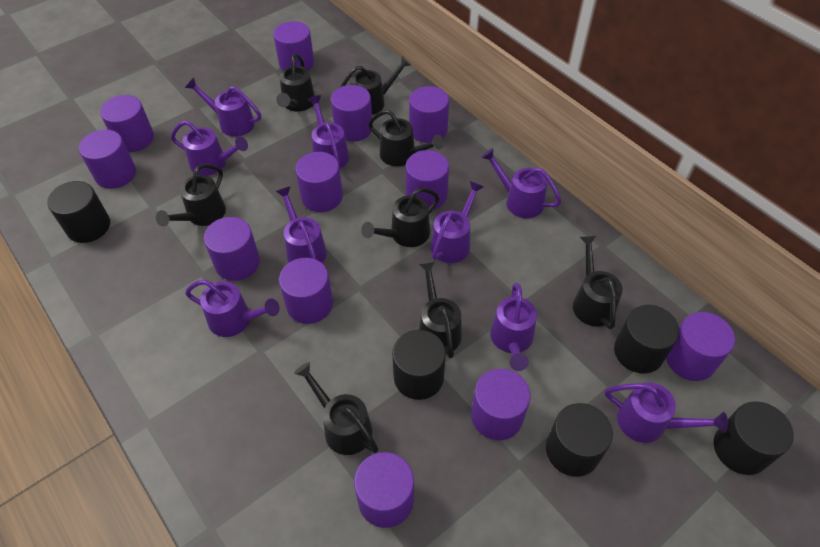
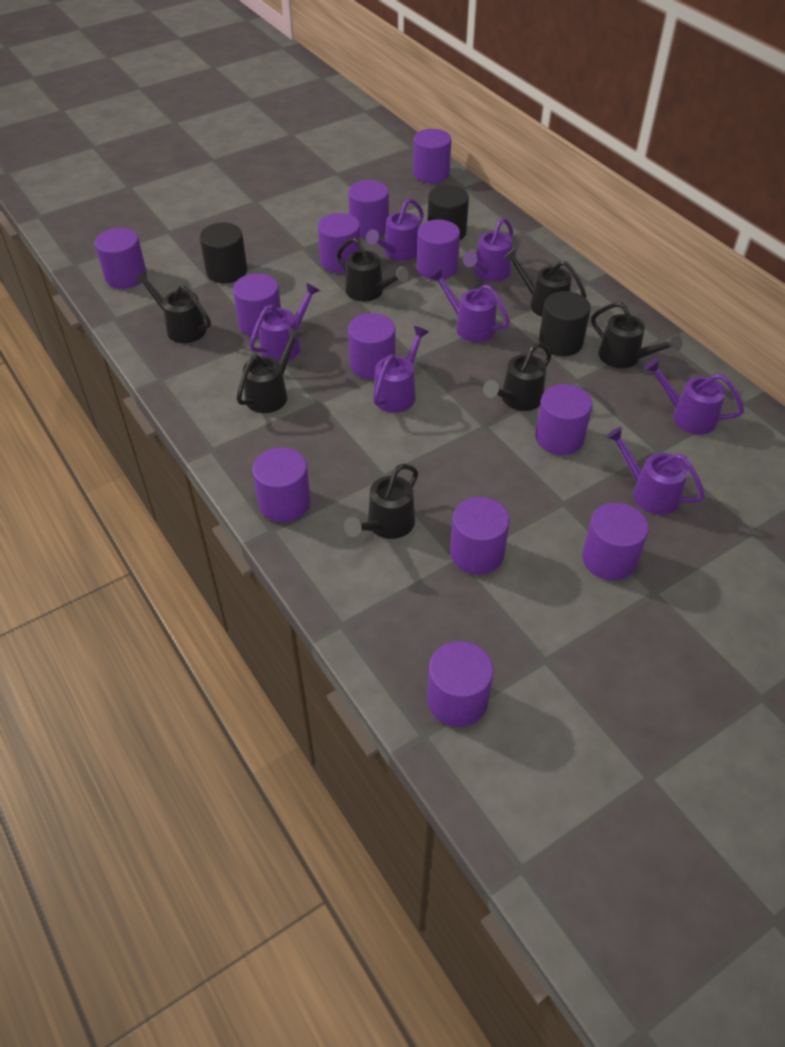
black cylinder: 5 -> 3
black watering can: 8 -> 7
purple watering can: 9 -> 7

